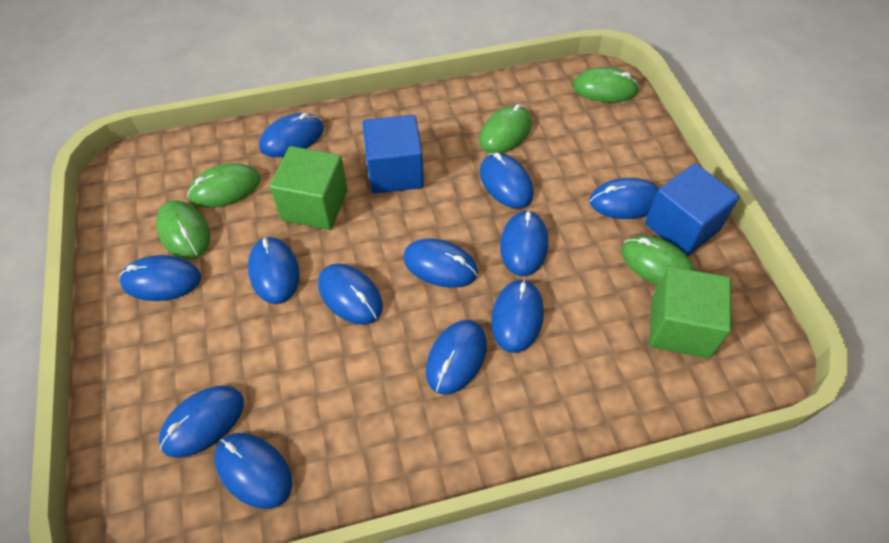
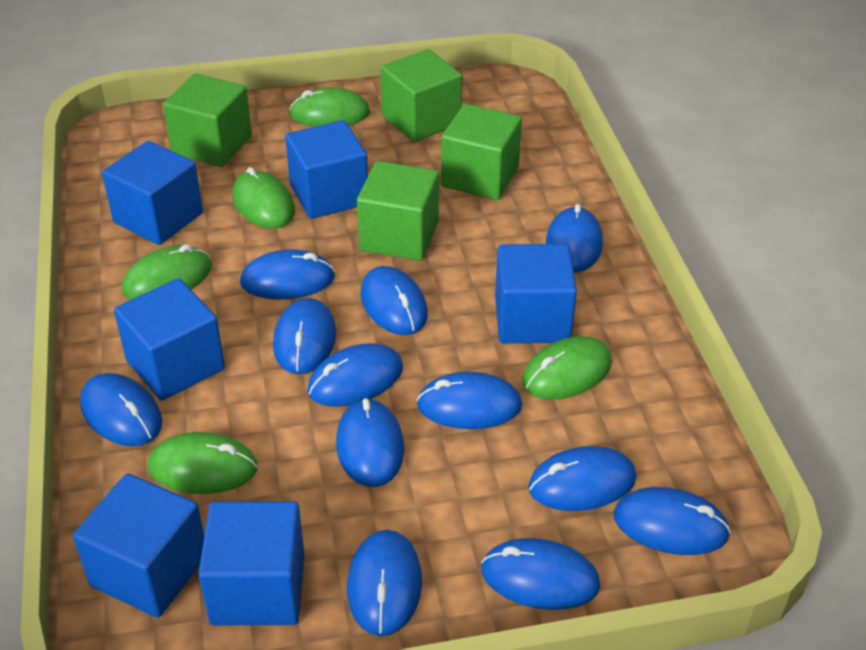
blue cube: 2 -> 6
green cube: 2 -> 4

